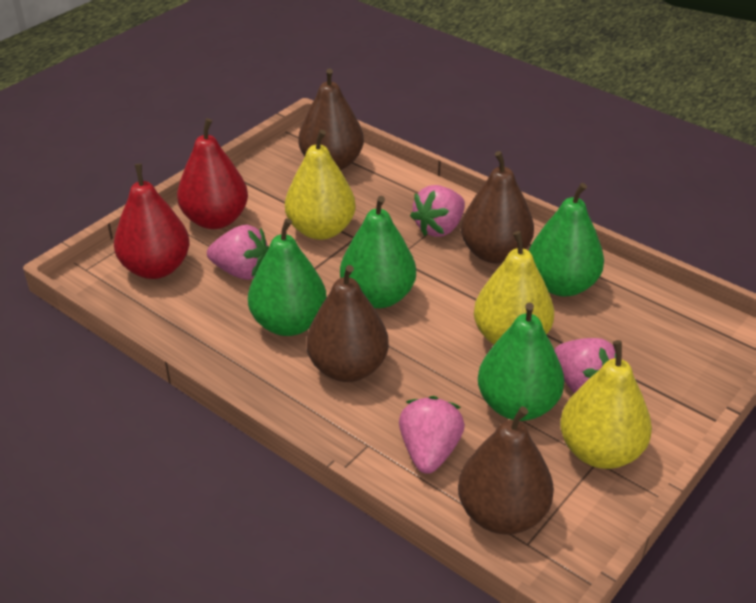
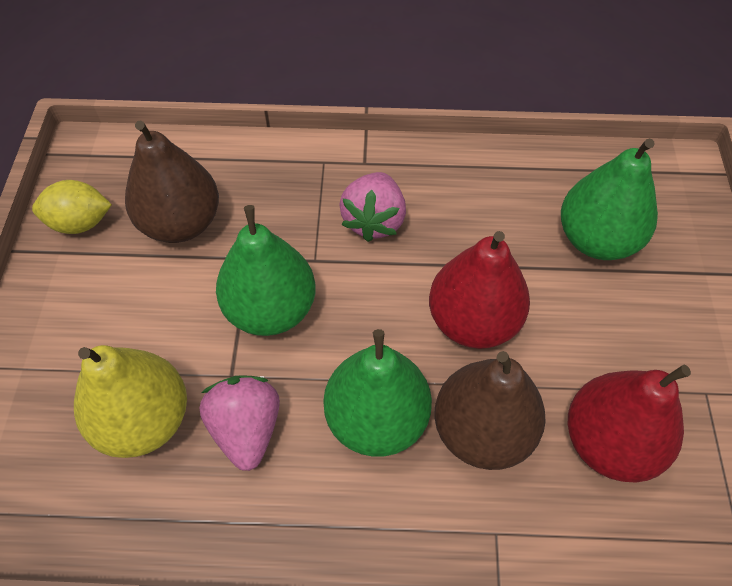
brown pear: 4 -> 2
green pear: 4 -> 3
pink strawberry: 4 -> 2
yellow lemon: 0 -> 1
yellow pear: 3 -> 1

